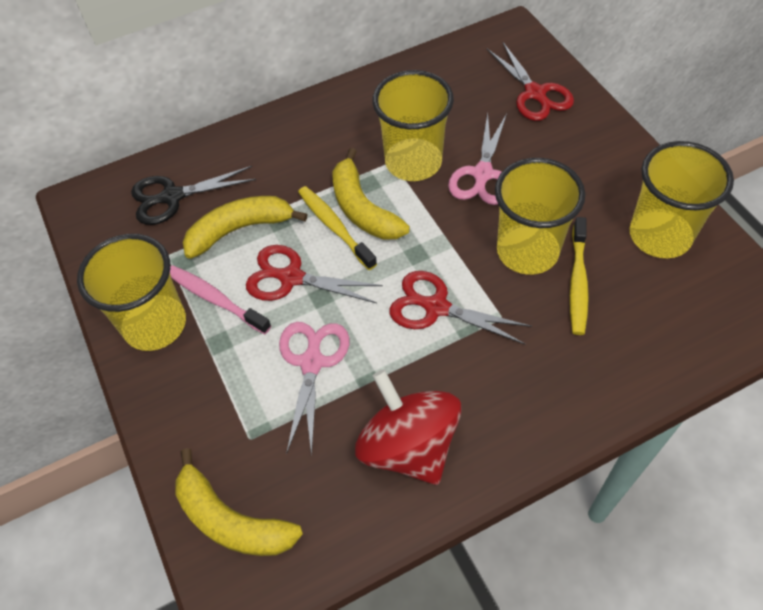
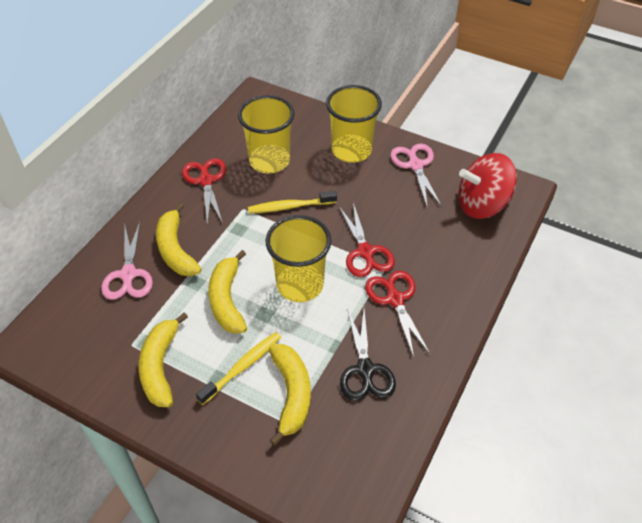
pink toothbrush: 1 -> 0
yellow banana: 3 -> 4
yellow cup: 4 -> 3

